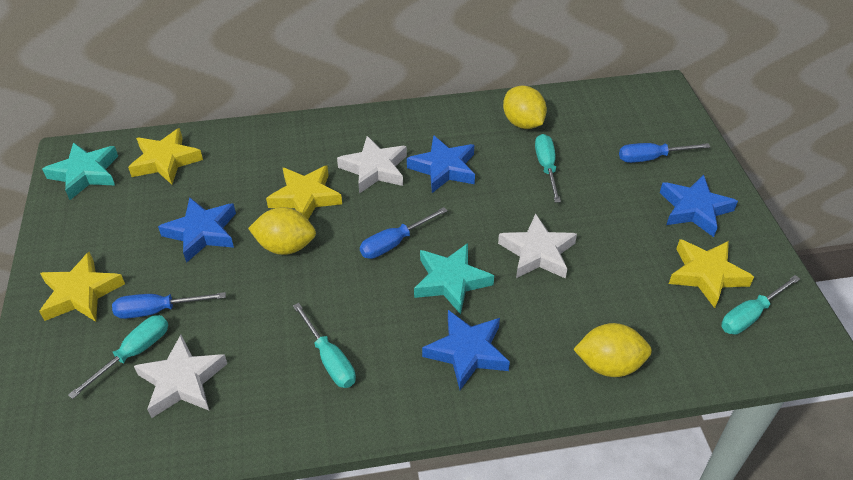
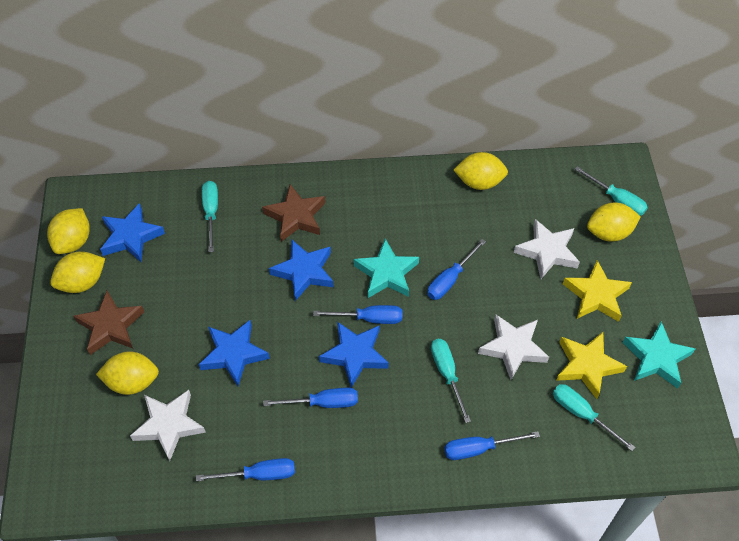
blue screwdriver: 3 -> 5
brown star: 0 -> 2
yellow lemon: 3 -> 5
yellow star: 4 -> 2

